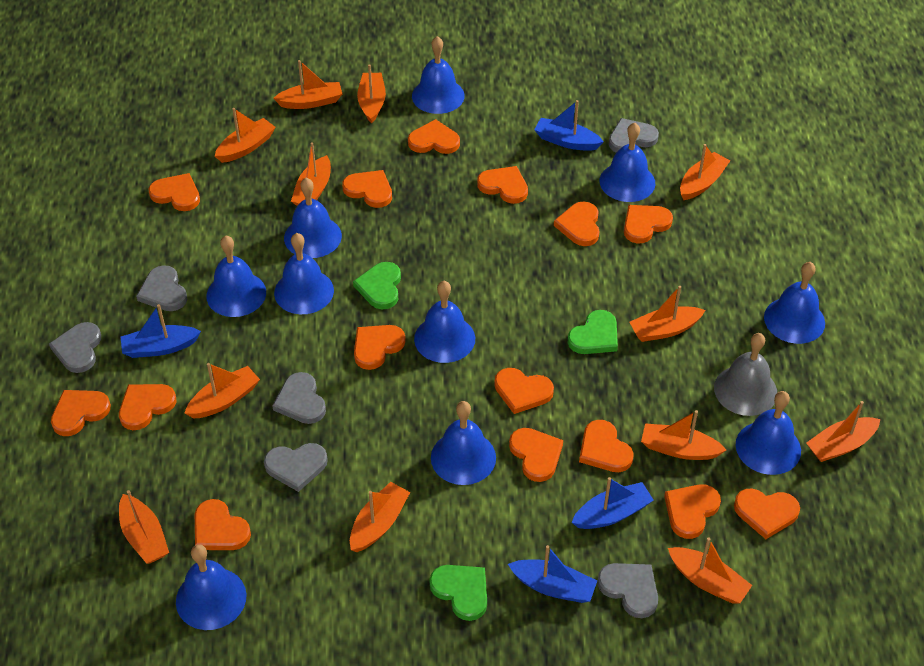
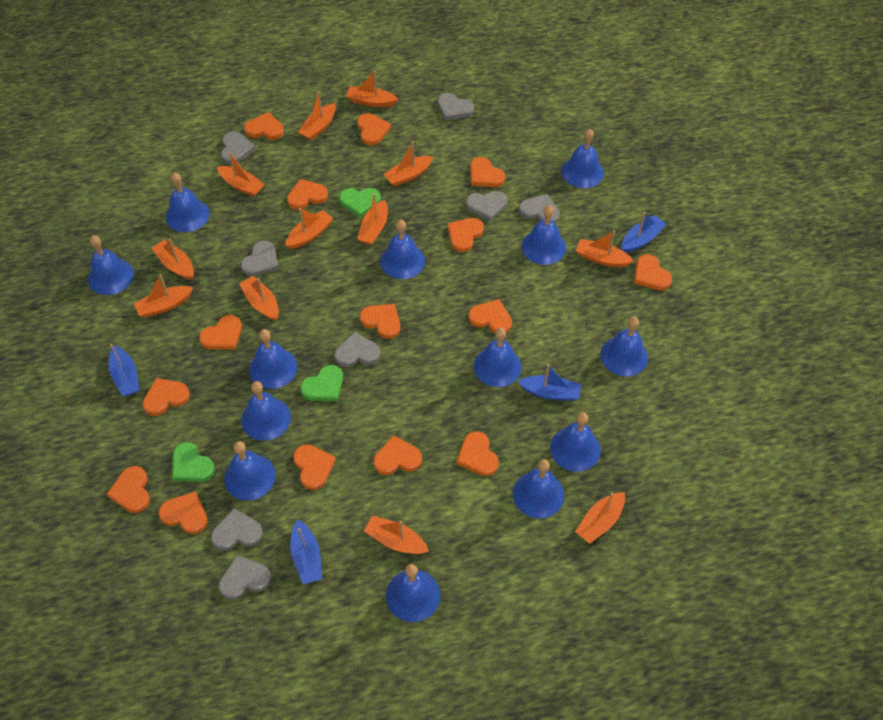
blue bell: 10 -> 13
grey bell: 1 -> 0
grey heart: 6 -> 8

